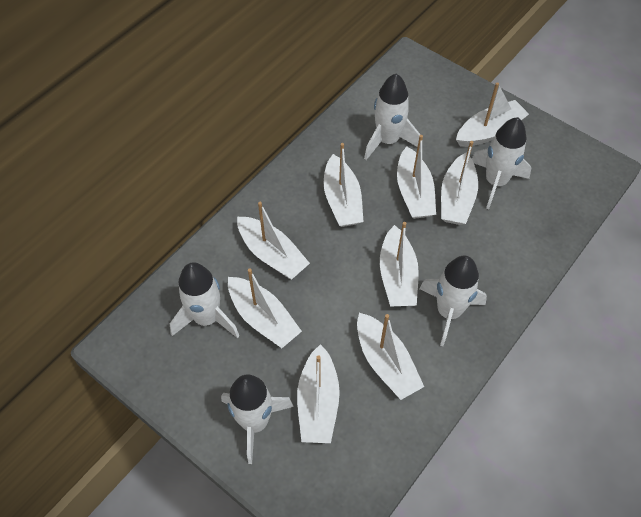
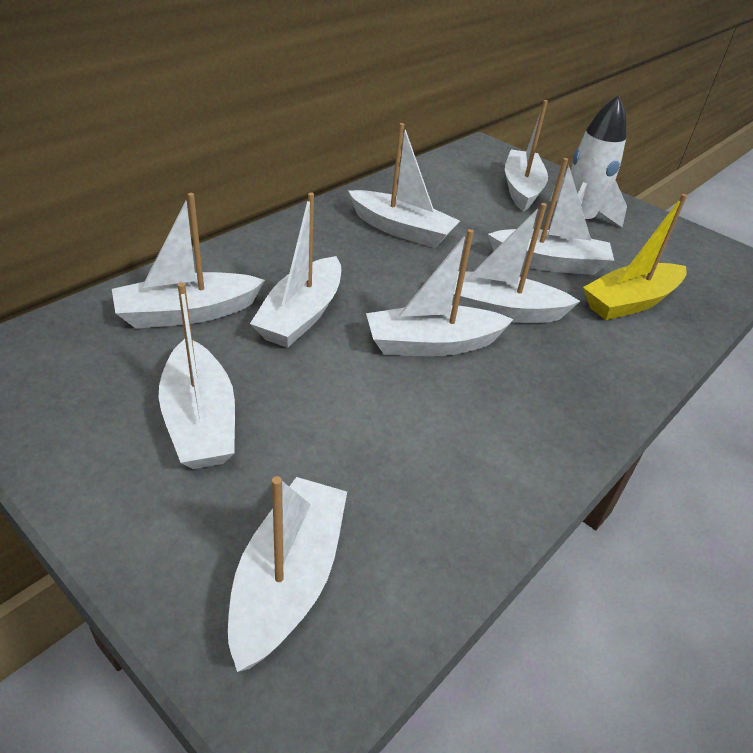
white rocket: 5 -> 1
yellow boat: 0 -> 1

